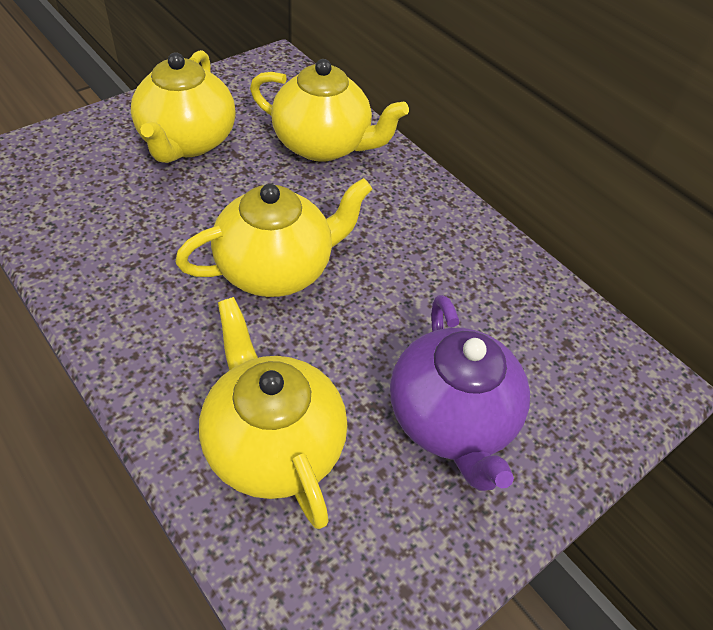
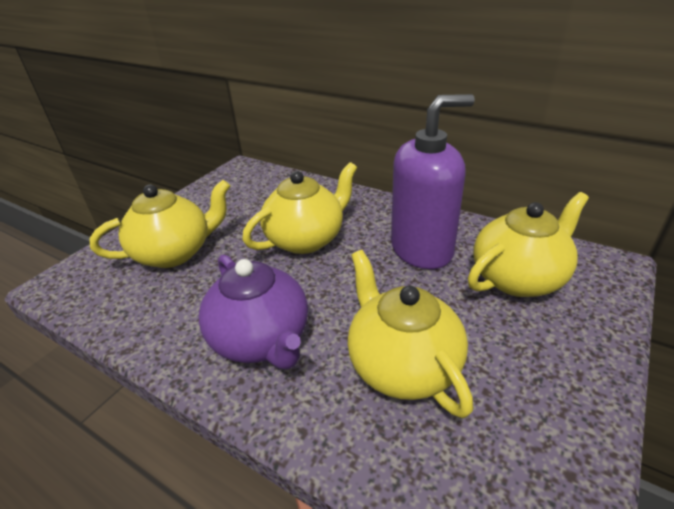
purple soap dispenser: 0 -> 1

